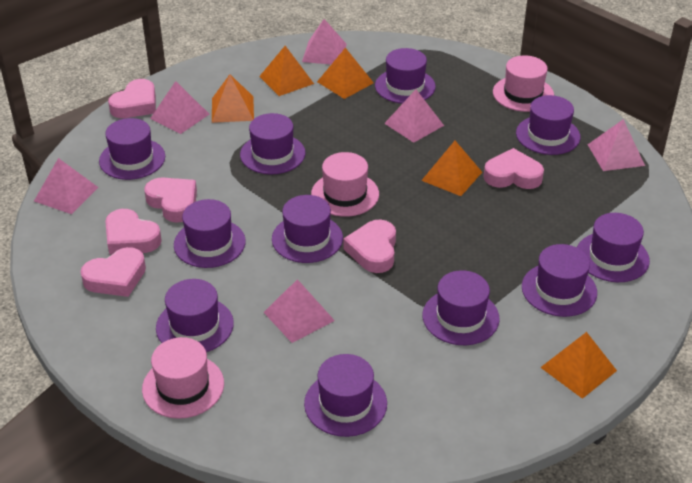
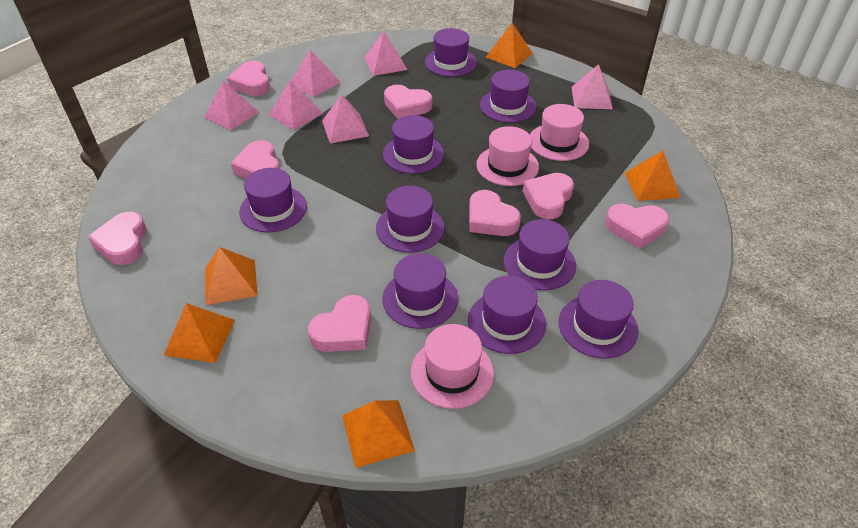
pink heart: 6 -> 8
purple hat: 11 -> 9

